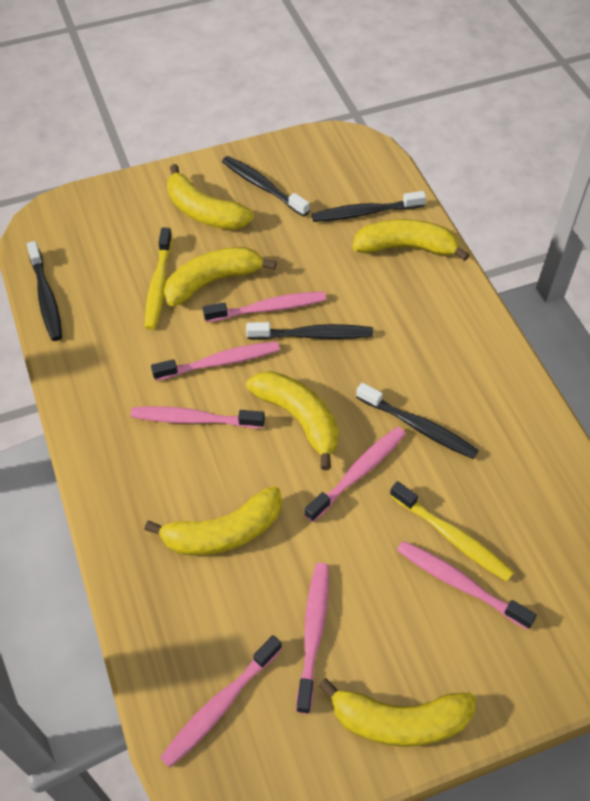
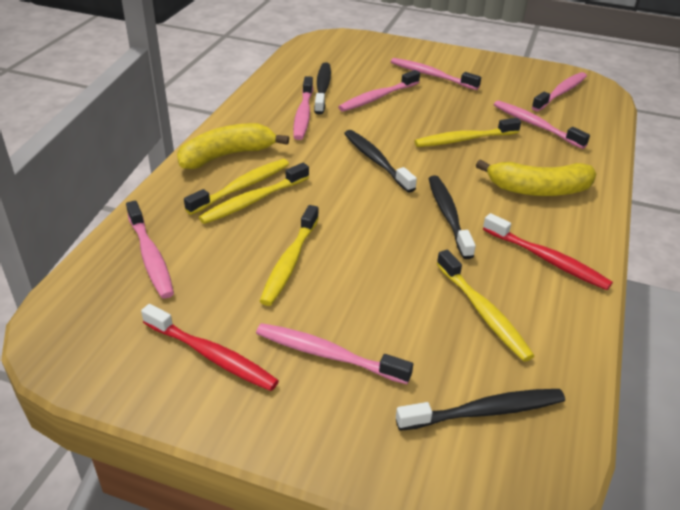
black toothbrush: 5 -> 4
red toothbrush: 0 -> 2
yellow banana: 6 -> 2
yellow toothbrush: 2 -> 5

